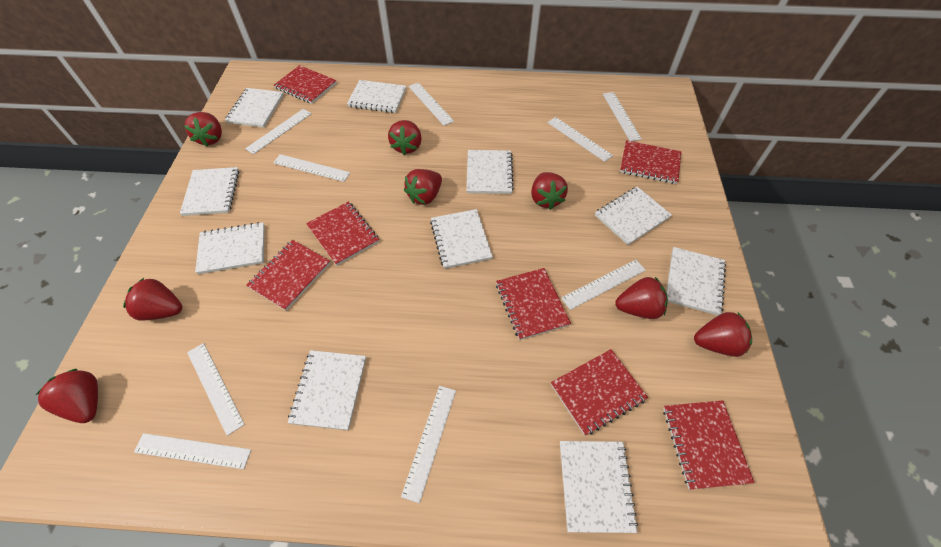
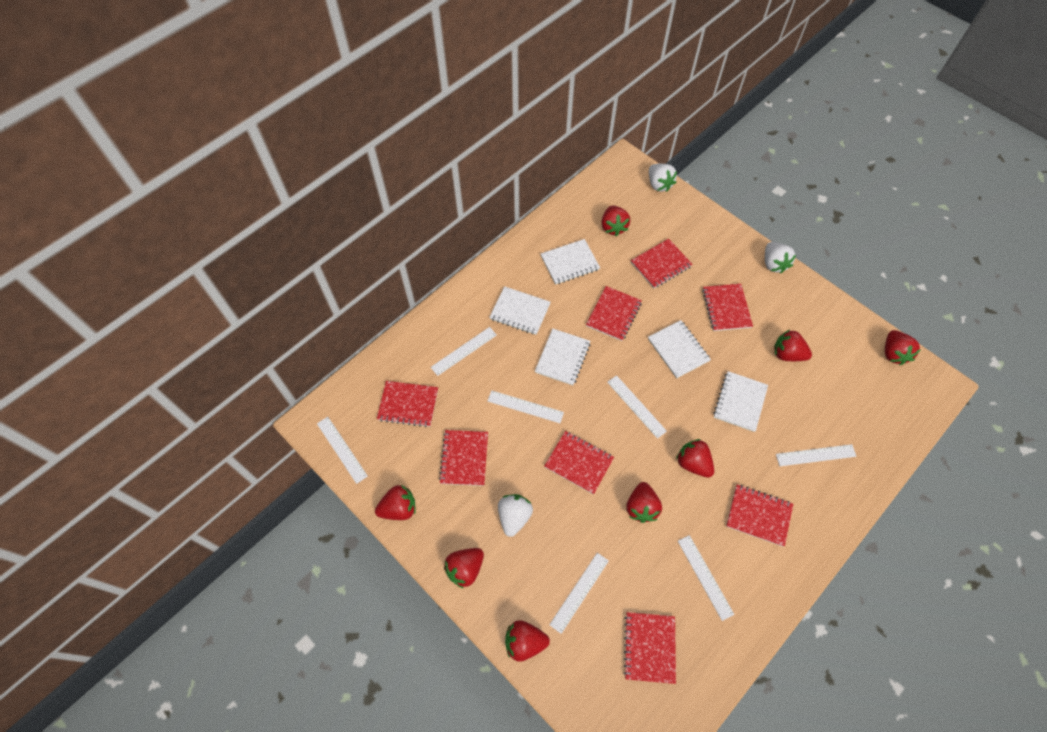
red notebook: 7 -> 8
white notebook: 10 -> 5
white ruler: 9 -> 7
white strawberry: 0 -> 3

